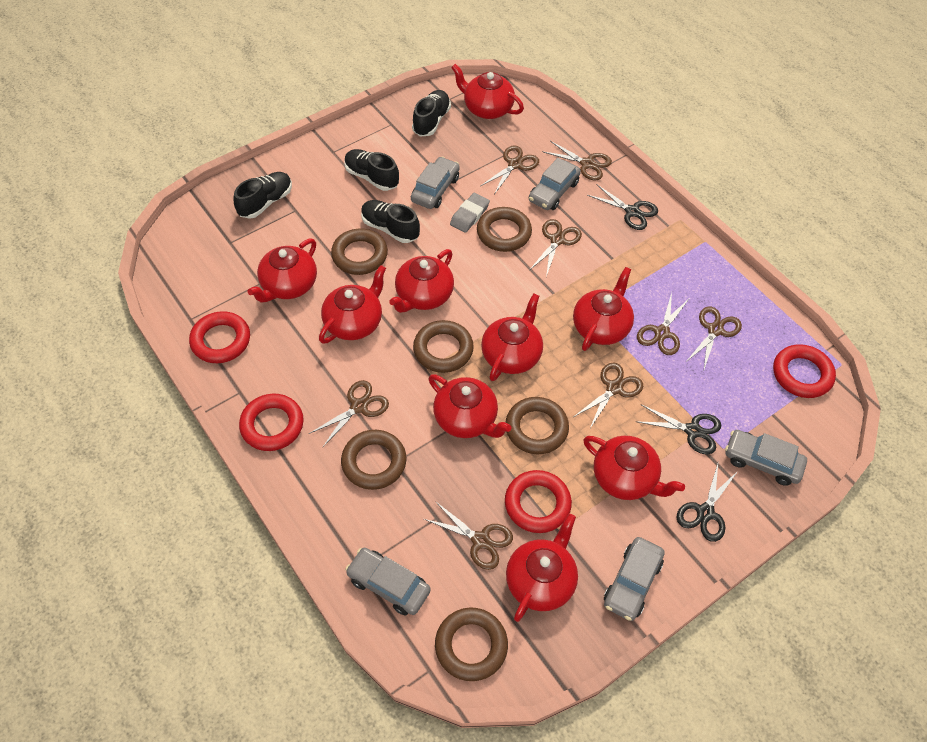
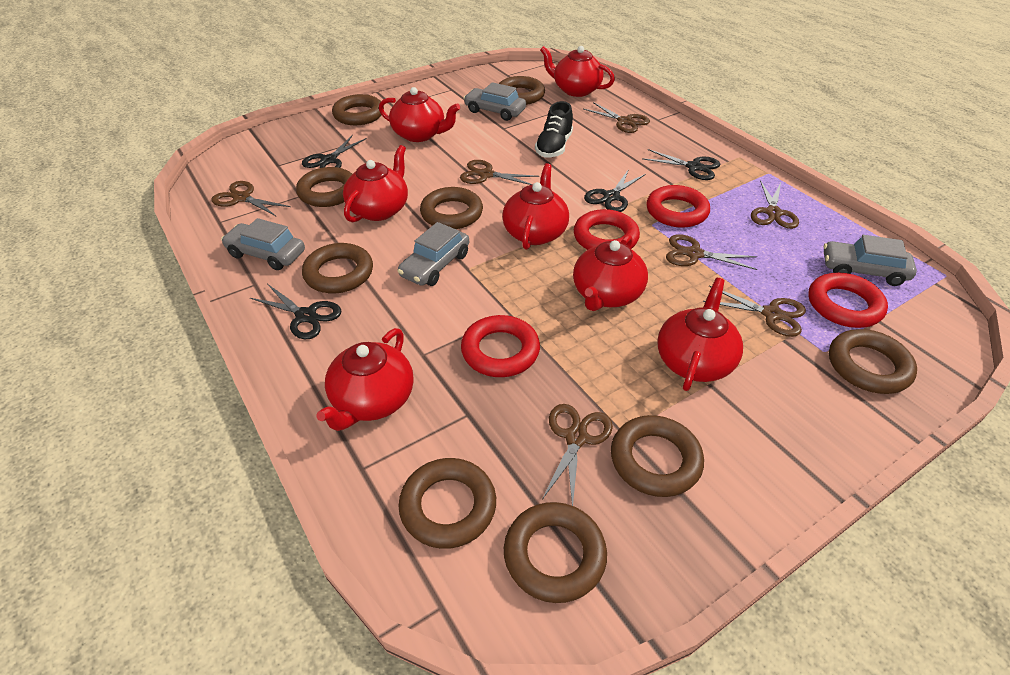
black scissors: 3 -> 4
black shoe: 4 -> 1
brown ring: 6 -> 9
brown scissors: 8 -> 7
grey car: 5 -> 4
grey eraser: 1 -> 0
red teapot: 9 -> 7

